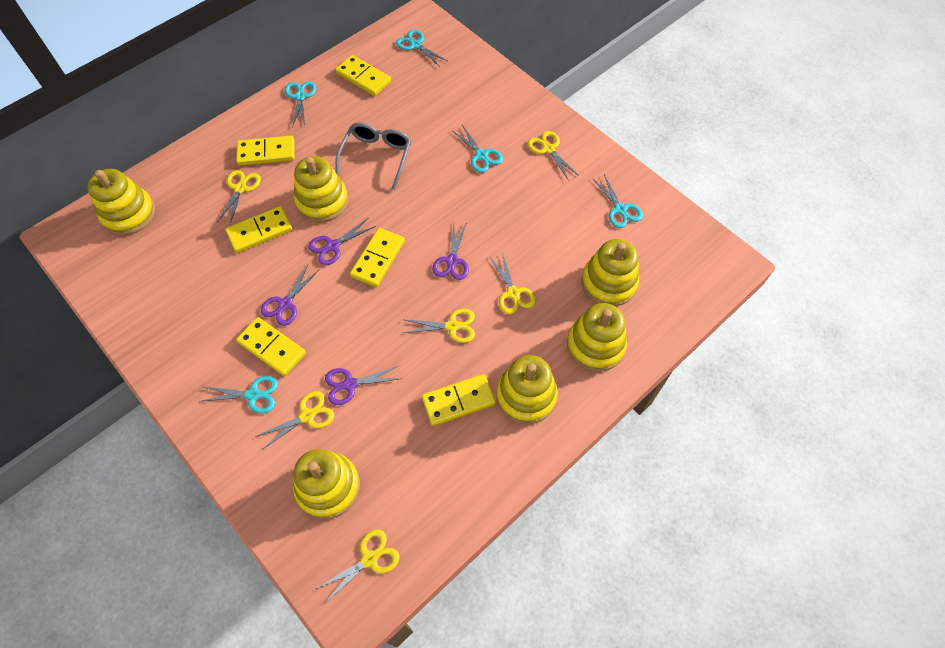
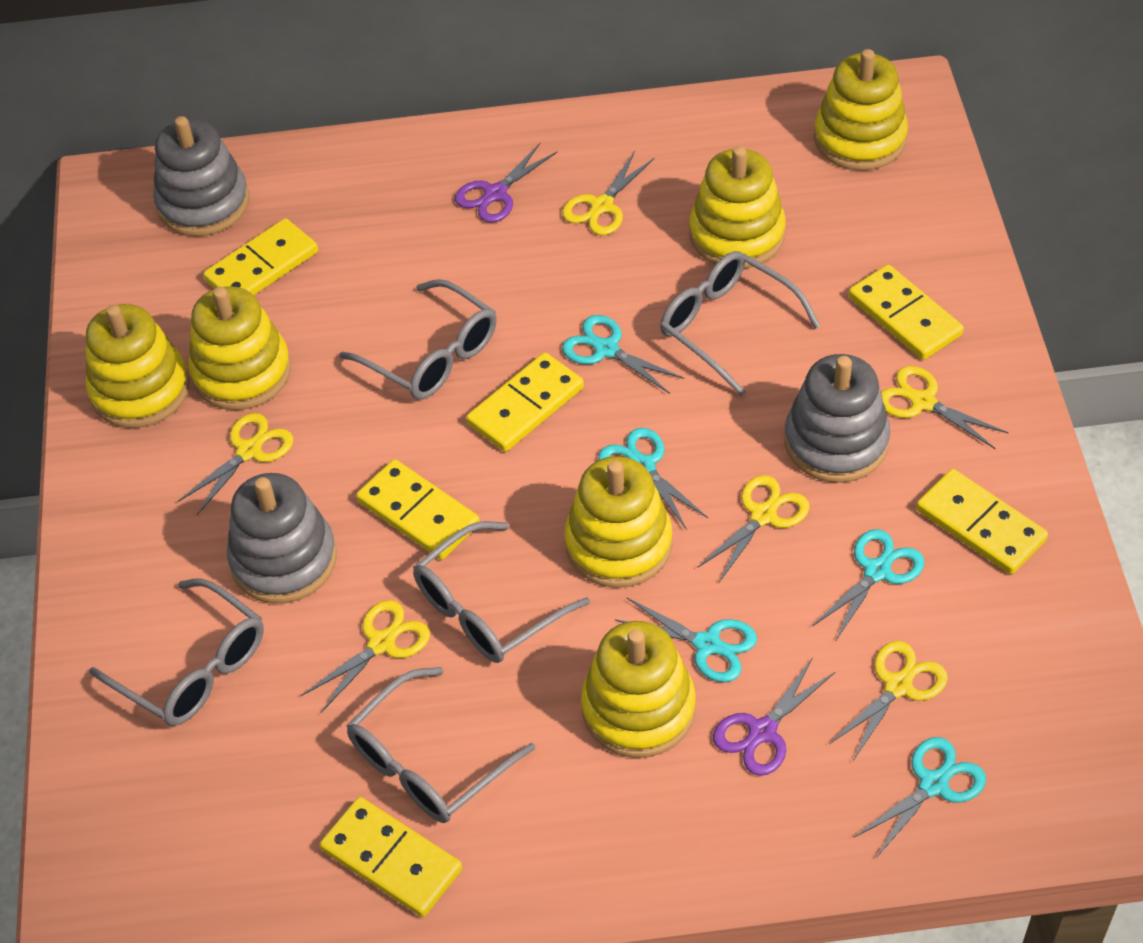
grey glasses: 1 -> 5
grey stacking toy: 0 -> 3
purple scissors: 4 -> 2

